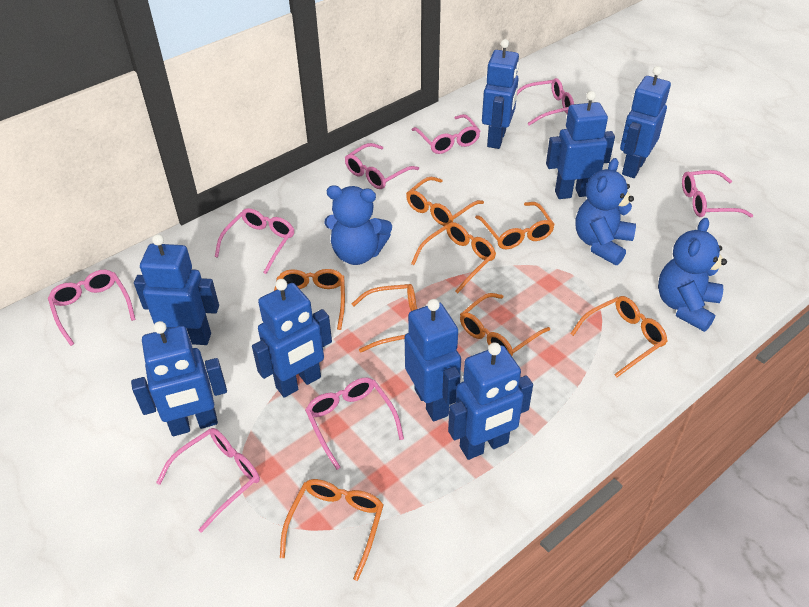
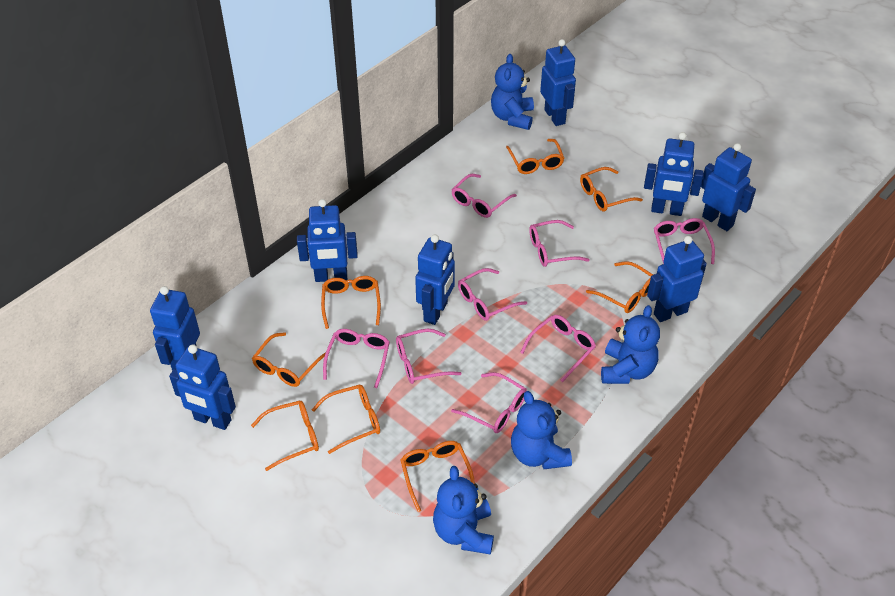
blue teddy bear: 3 -> 4

